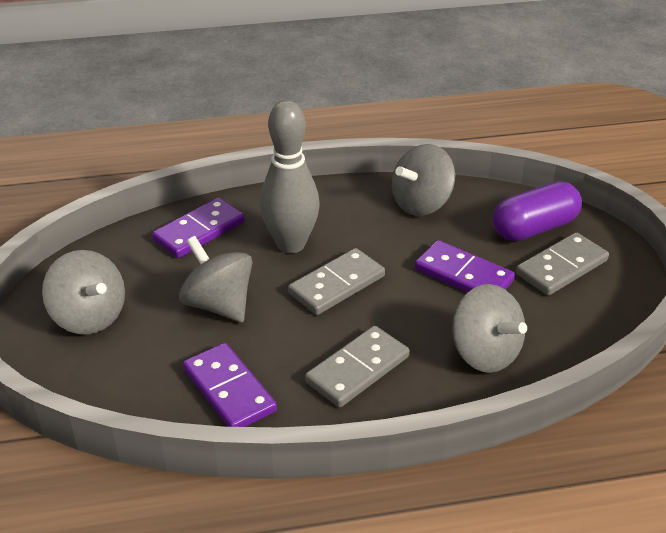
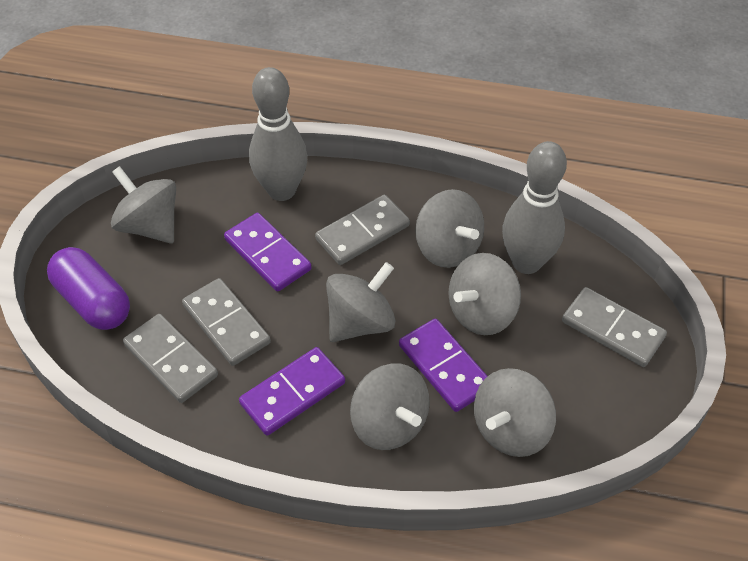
grey bowling pin: 1 -> 2
grey domino: 3 -> 4
grey spinning top: 4 -> 6

